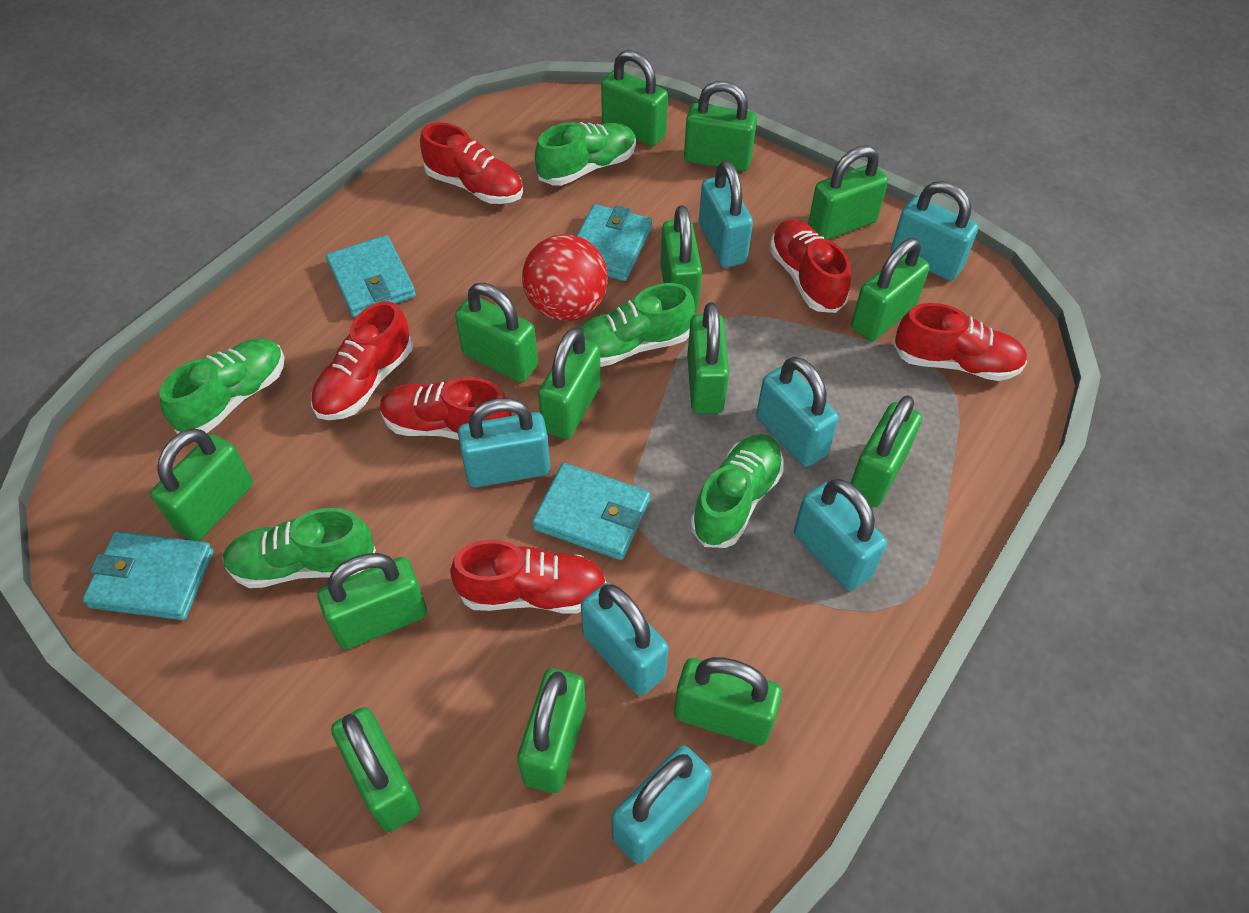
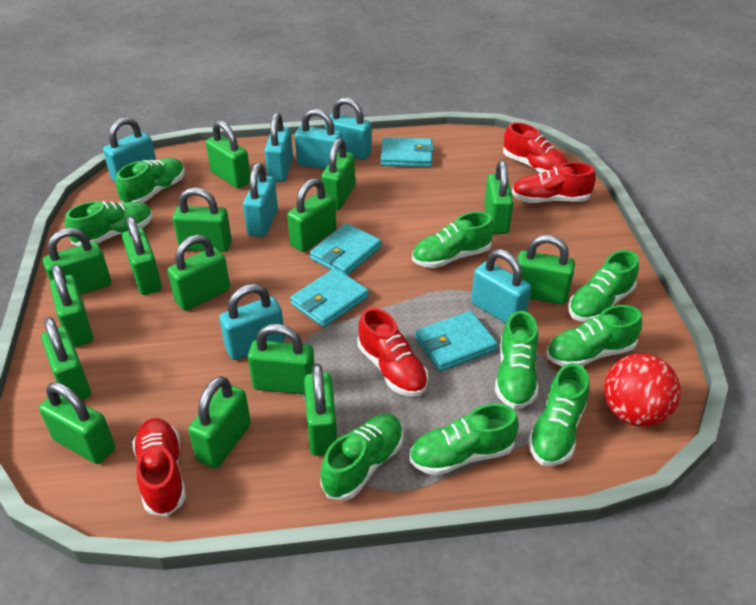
green padlock: 14 -> 15
green shoe: 5 -> 9
red shoe: 6 -> 4

